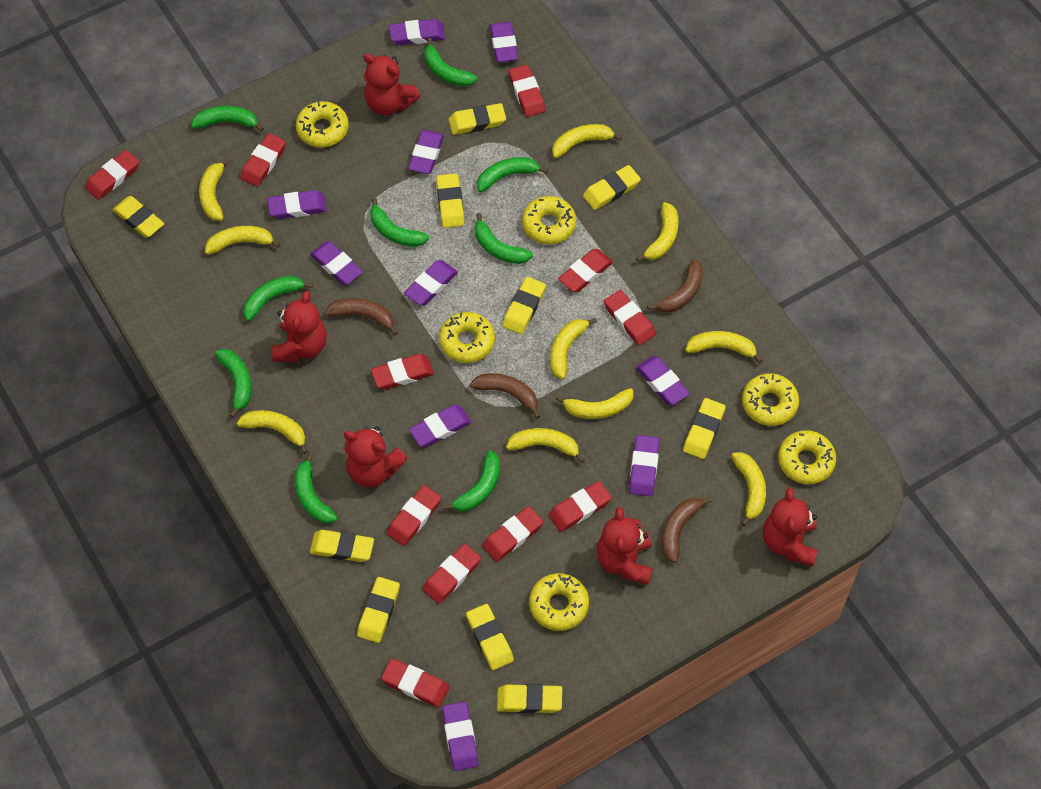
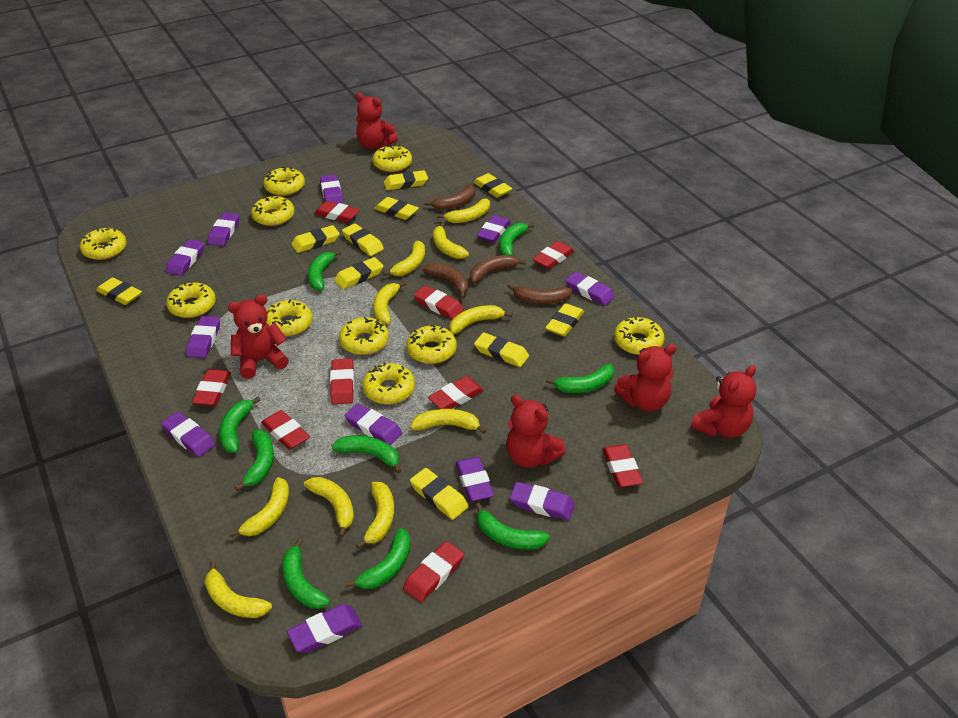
purple eraser: 10 -> 11
red eraser: 11 -> 9
yellow donut: 6 -> 10

